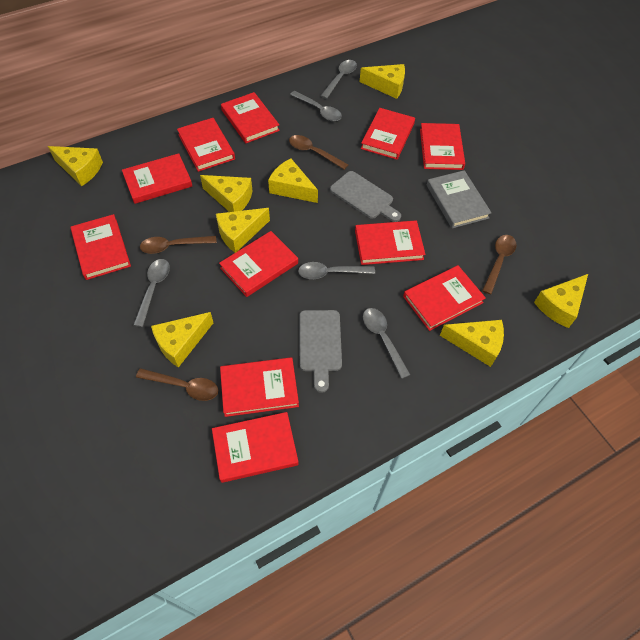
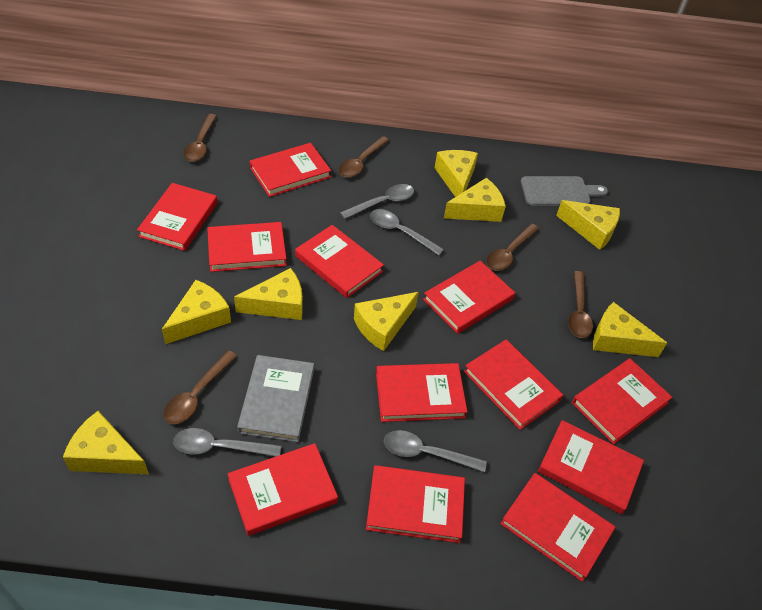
brown spoon: 4 -> 5
grey cutting board: 2 -> 1
grey spoon: 5 -> 4
red book: 11 -> 12

